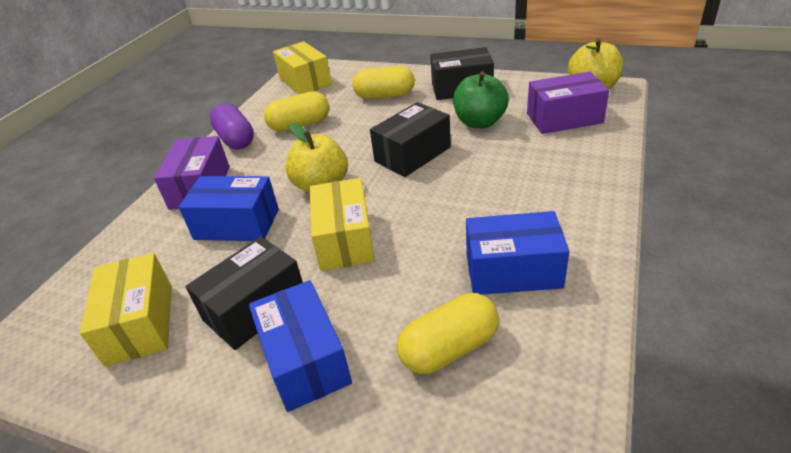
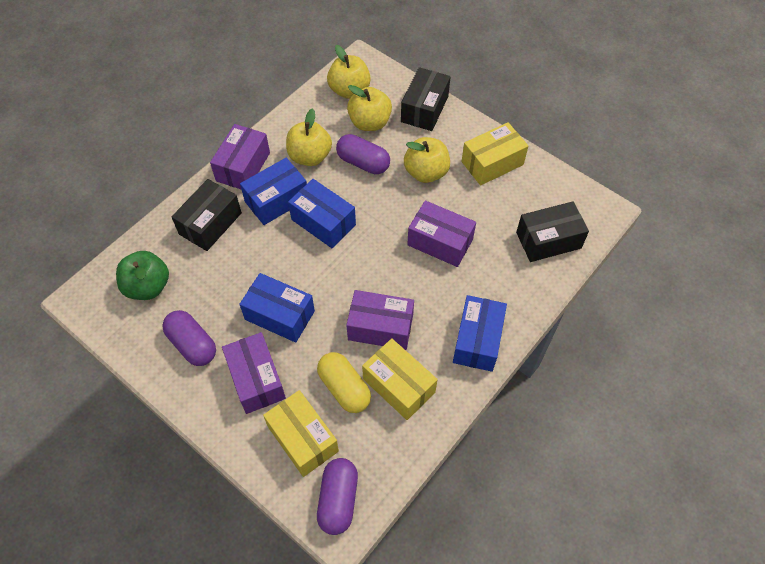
blue box: 3 -> 4
purple box: 2 -> 4
purple capsule: 1 -> 3
yellow apple: 2 -> 4
yellow capsule: 3 -> 1

